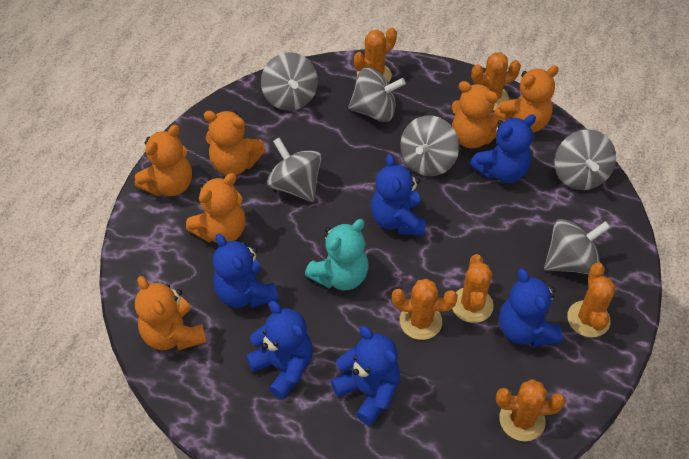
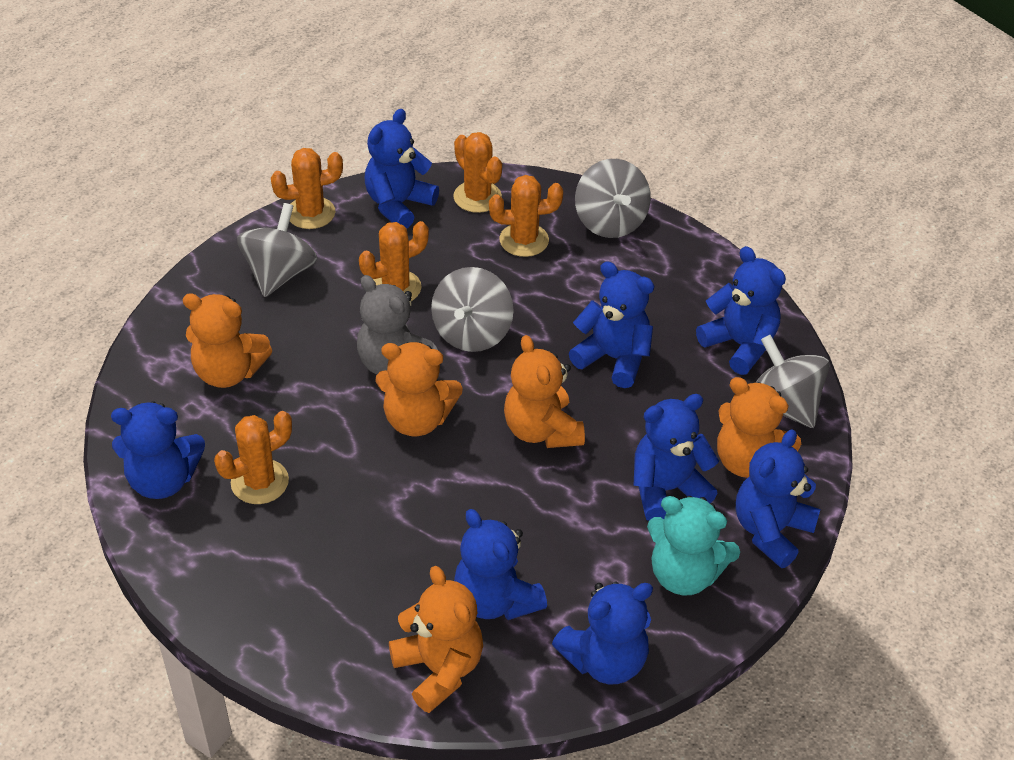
blue teddy bear: 6 -> 8
grey spinning top: 6 -> 4
grey teddy bear: 0 -> 1
orange cactus: 6 -> 5
orange teddy bear: 6 -> 5

